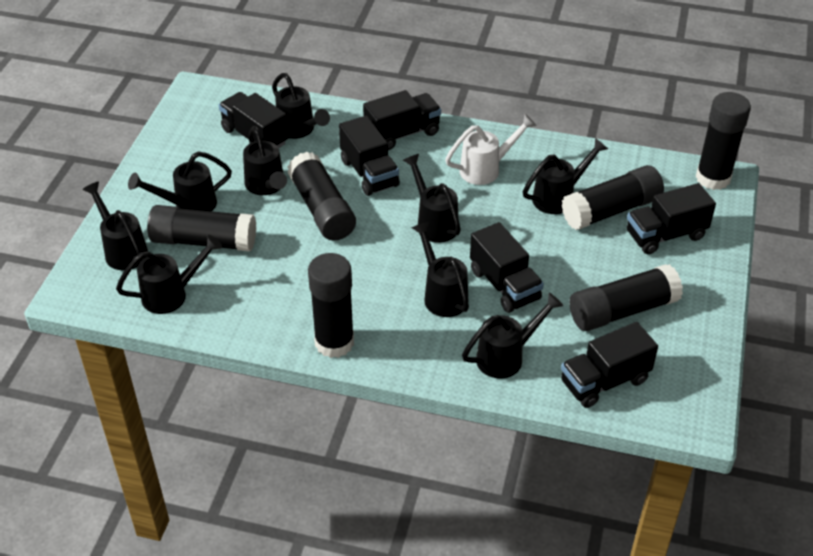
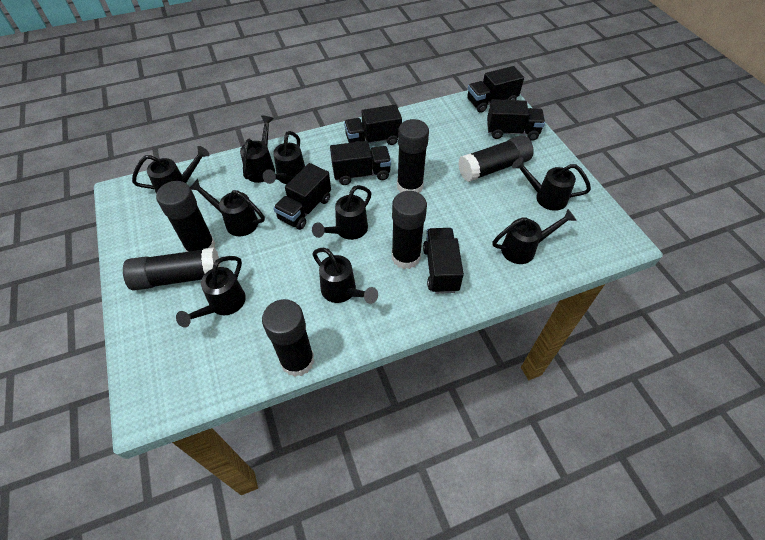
white watering can: 1 -> 0

